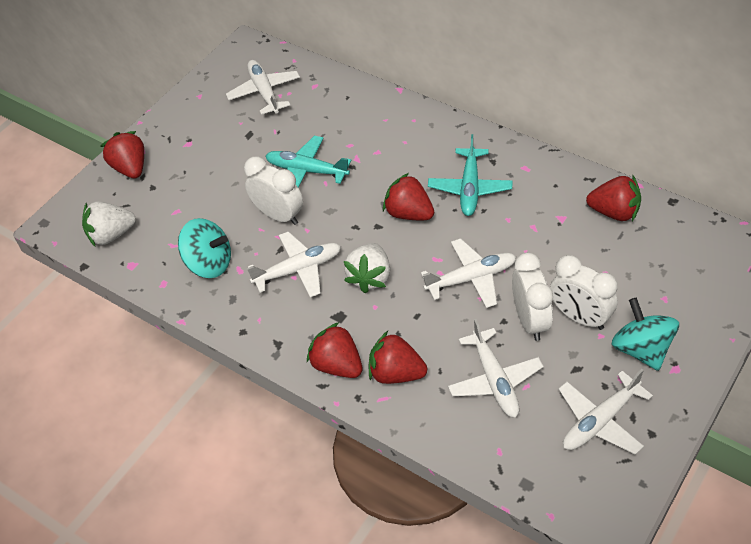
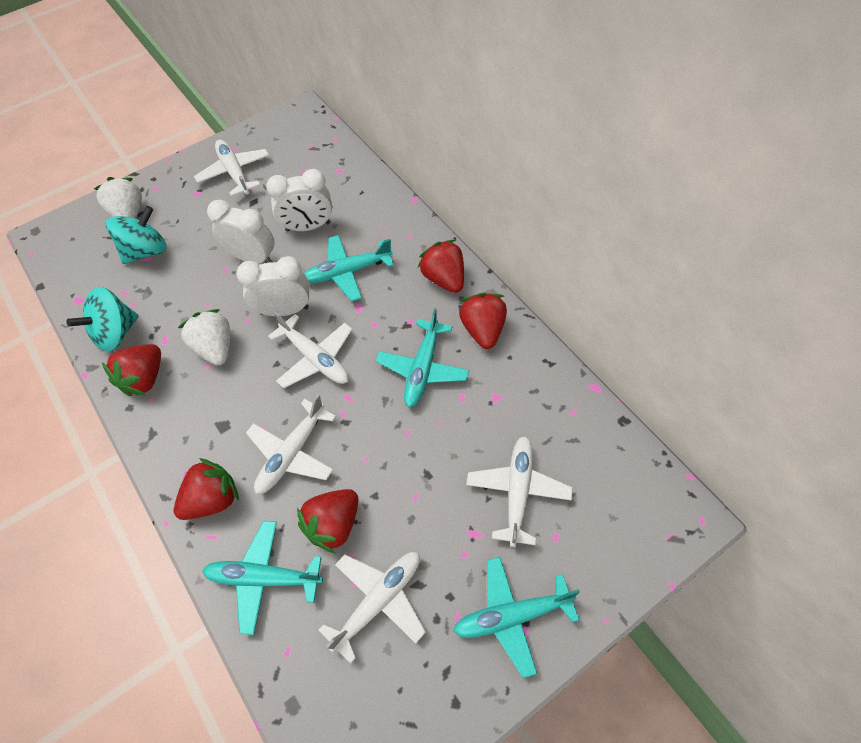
turquoise plane: 2 -> 4

